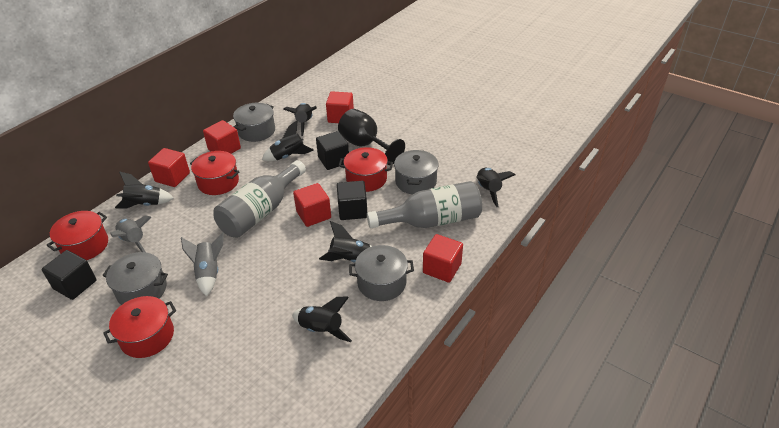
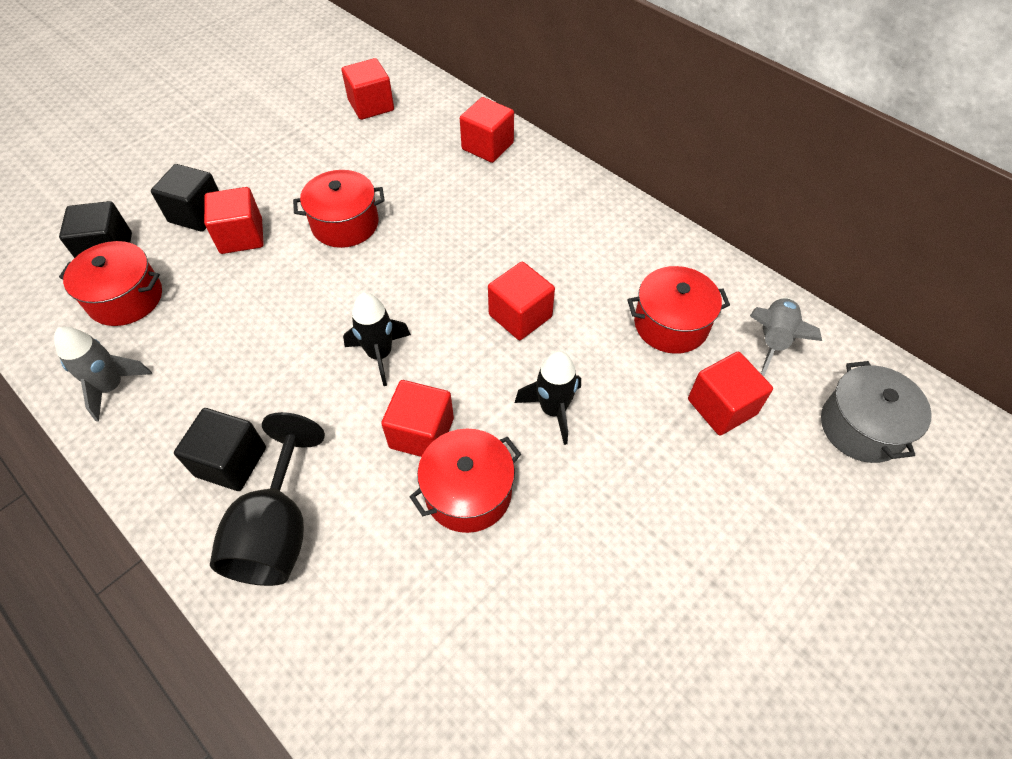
black rocket: 6 -> 2
grey bottle: 2 -> 0
grey pot: 4 -> 1
red cube: 5 -> 6

